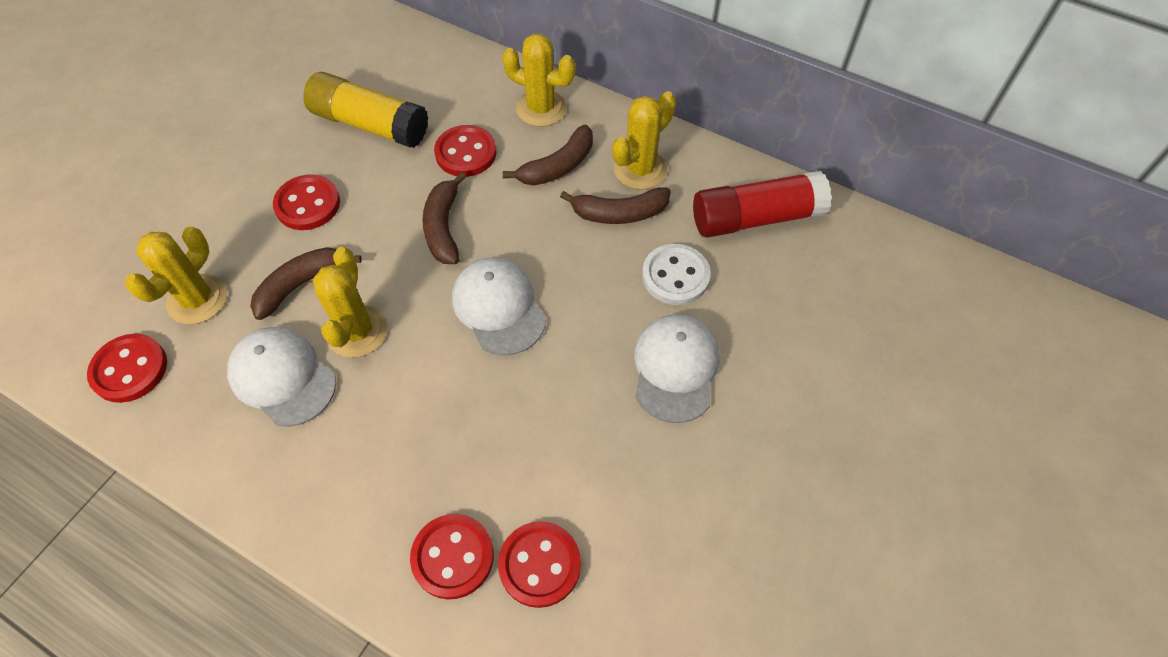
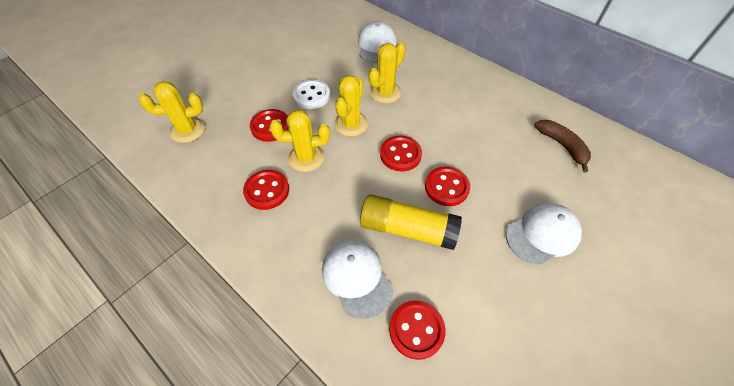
brown banana: 4 -> 1
red glue stick: 1 -> 0

